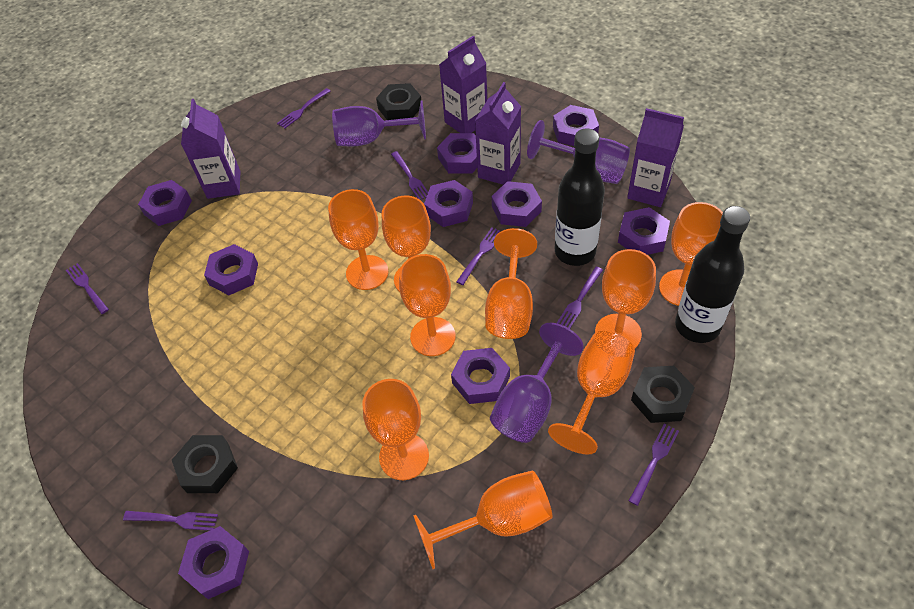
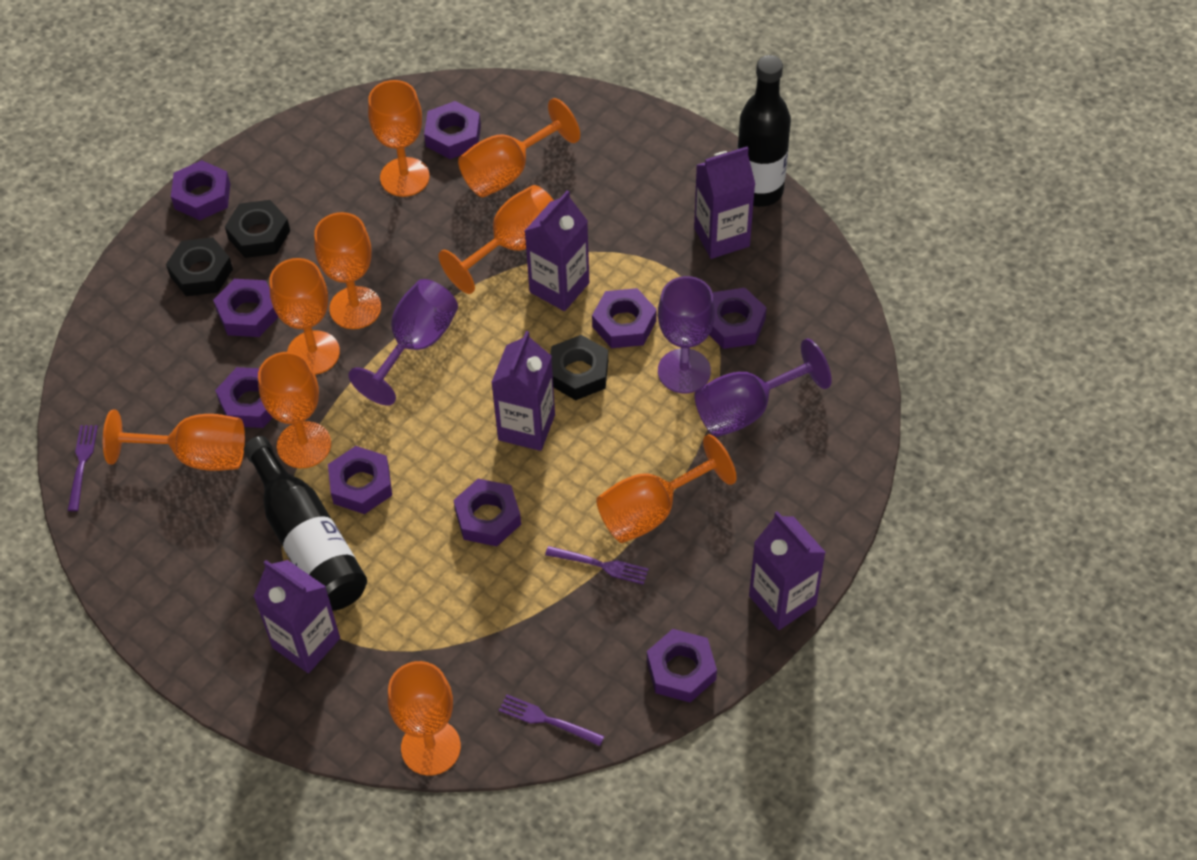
purple carton: 4 -> 5
purple fork: 7 -> 3

